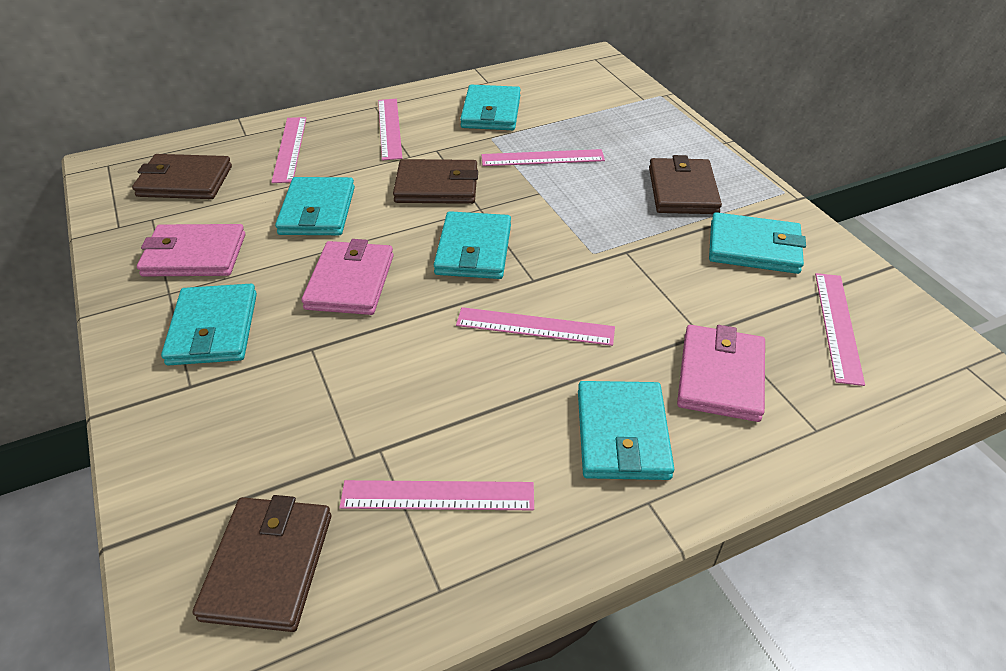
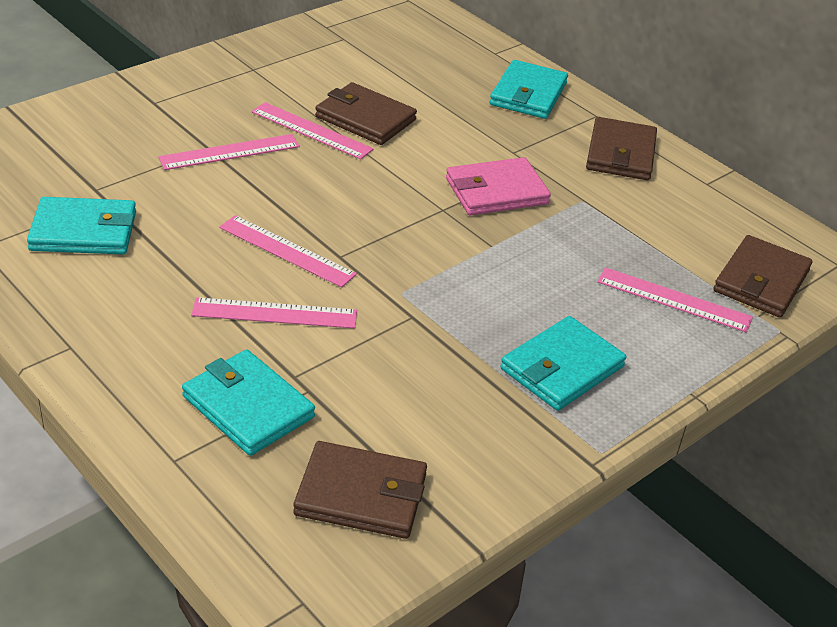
pink ruler: 6 -> 5
pink wallet: 3 -> 1
turquoise wallet: 6 -> 4

